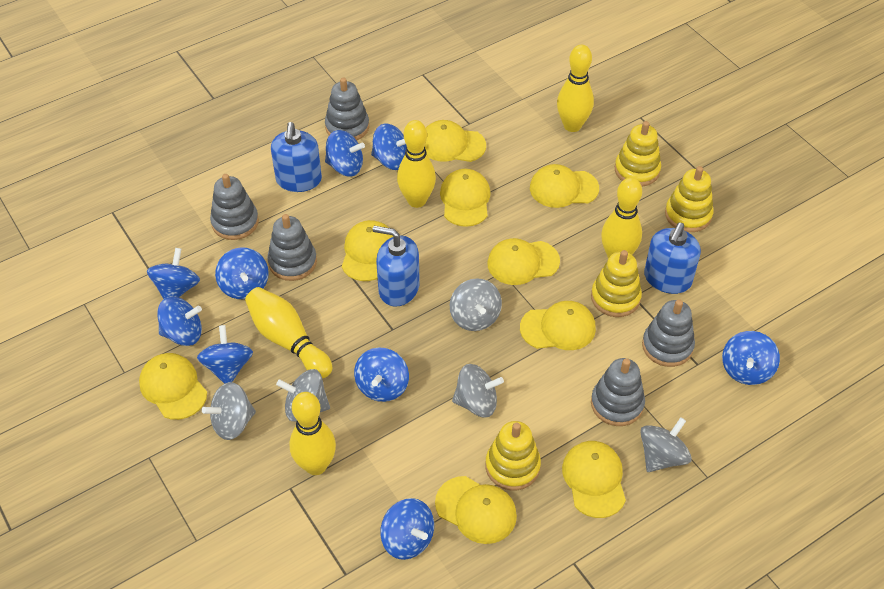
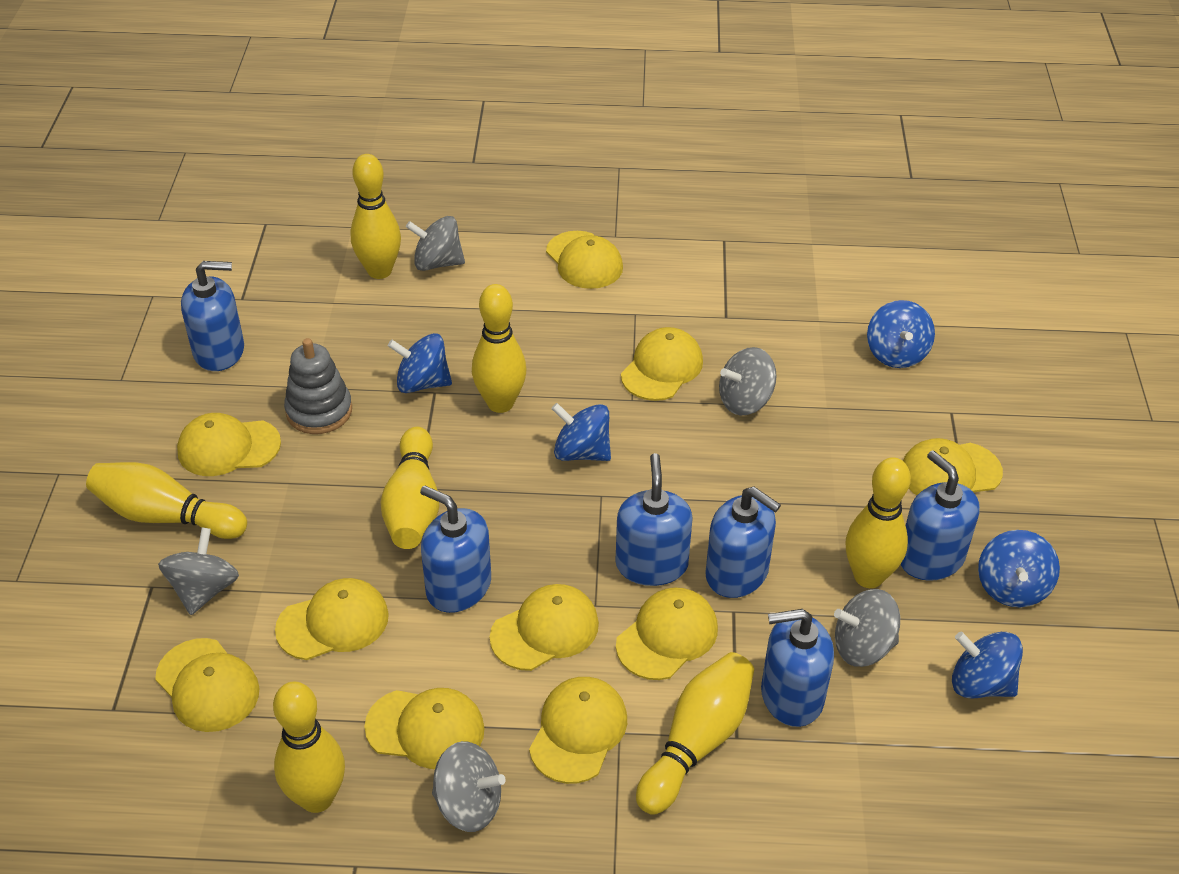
blue soap dispenser: 3 -> 6
blue spinning top: 9 -> 5
grey stacking toy: 5 -> 1
yellow bowling pin: 5 -> 7
yellow cap: 9 -> 10
yellow stacking toy: 4 -> 0

